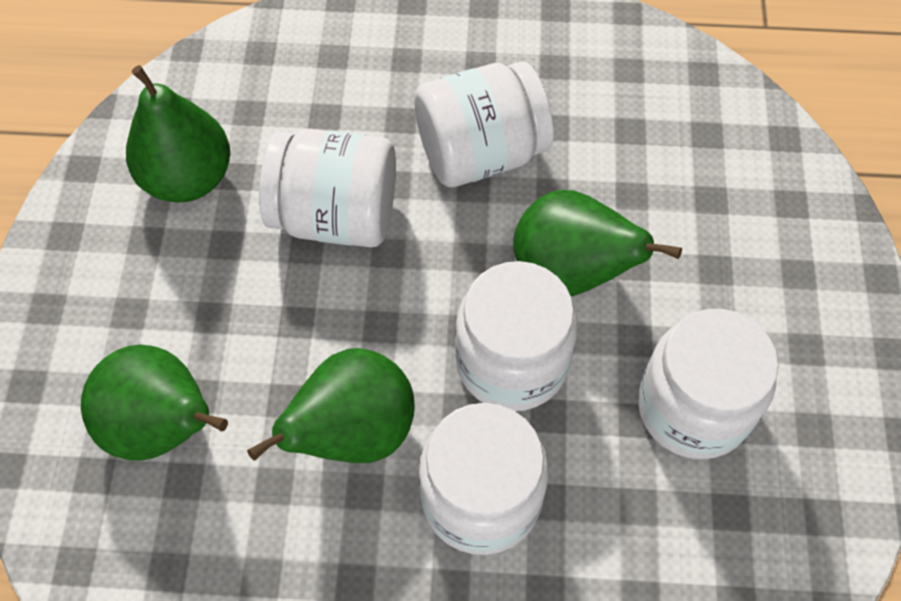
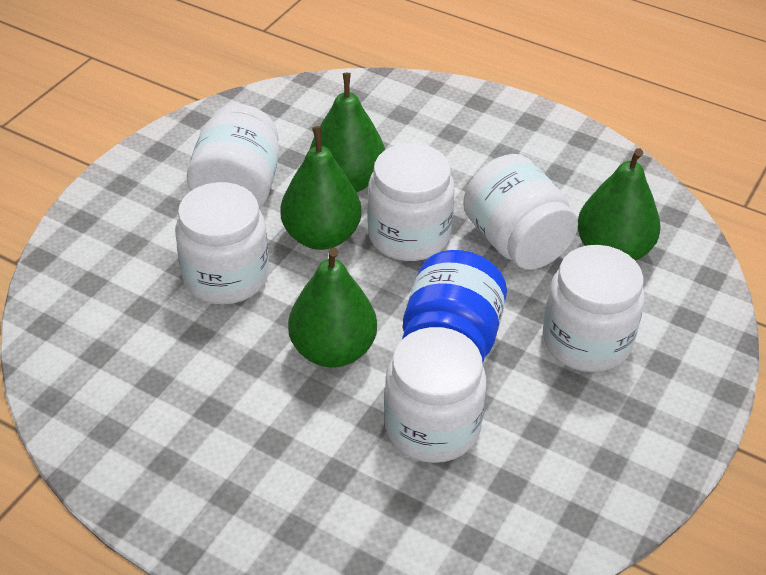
blue jar: 0 -> 1
white jar: 5 -> 6

